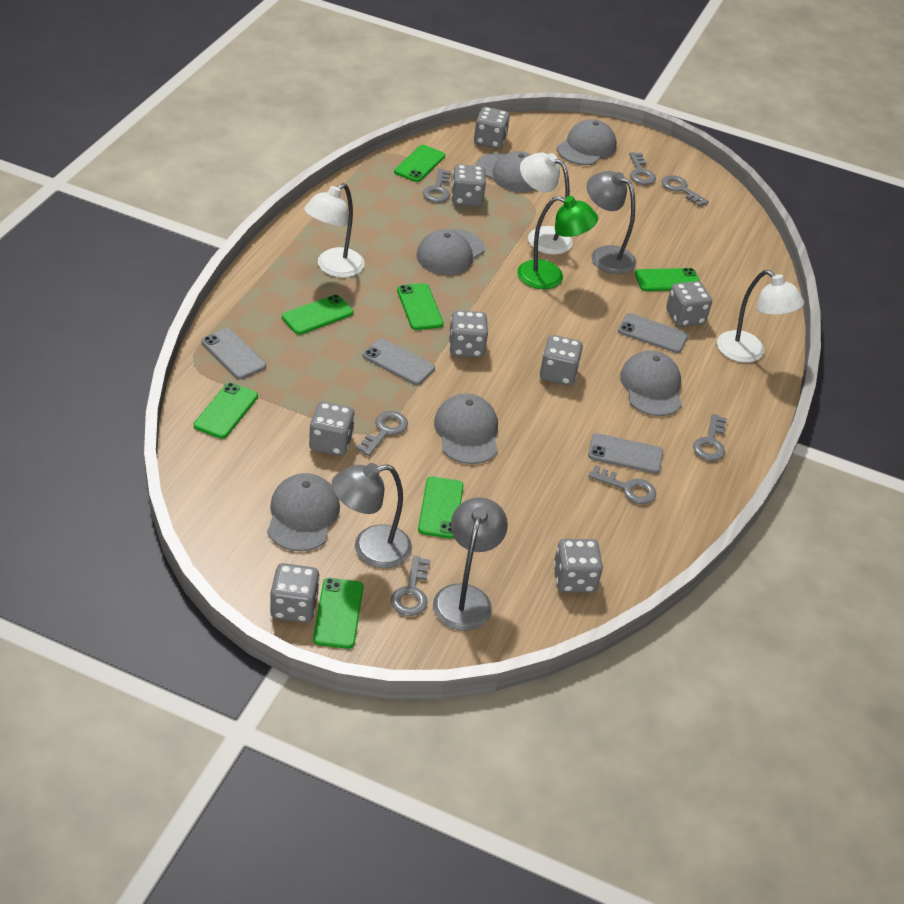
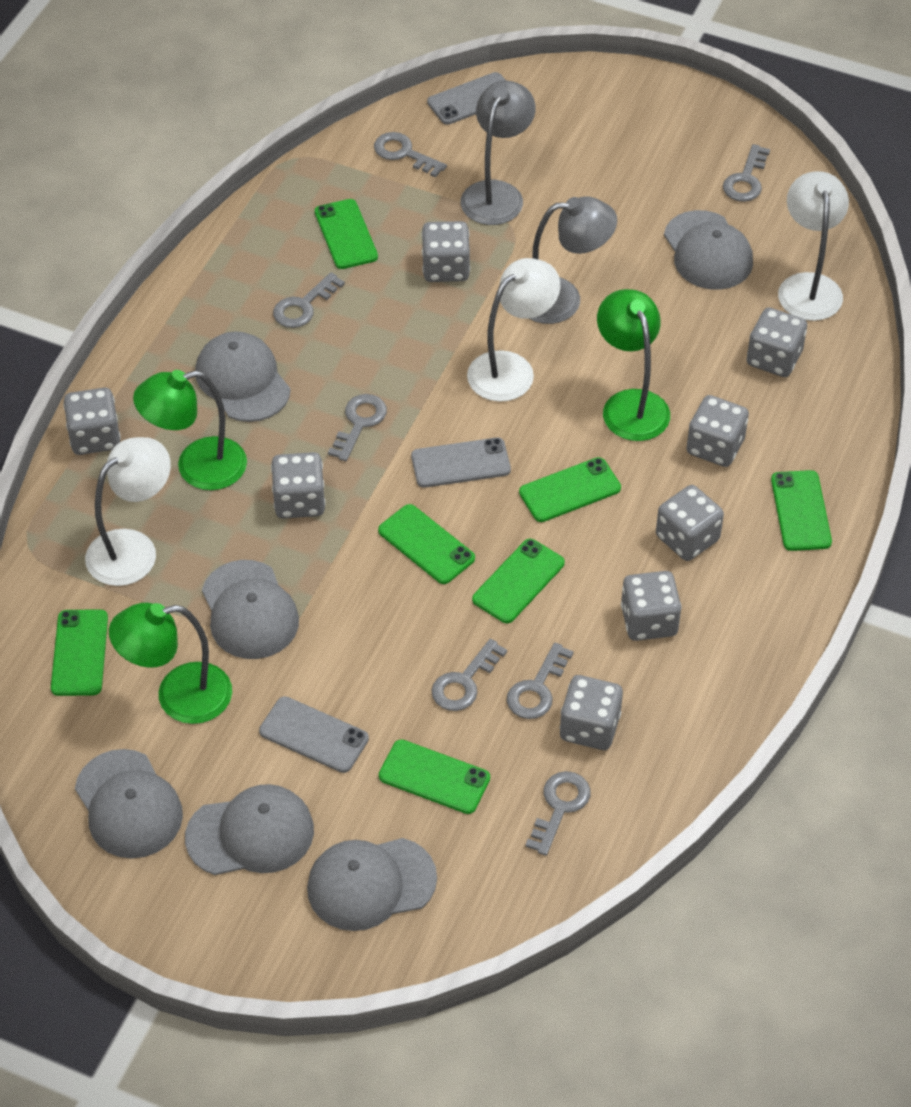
green lamp: 1 -> 3
grey lamp: 3 -> 2
grey phone: 4 -> 3

